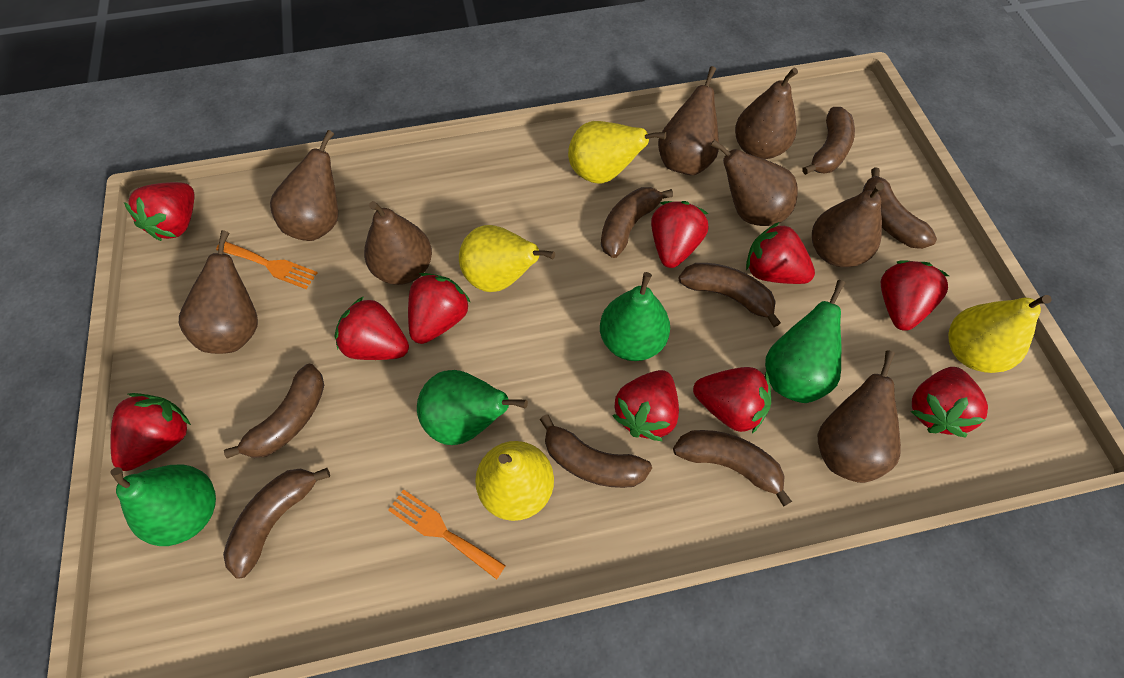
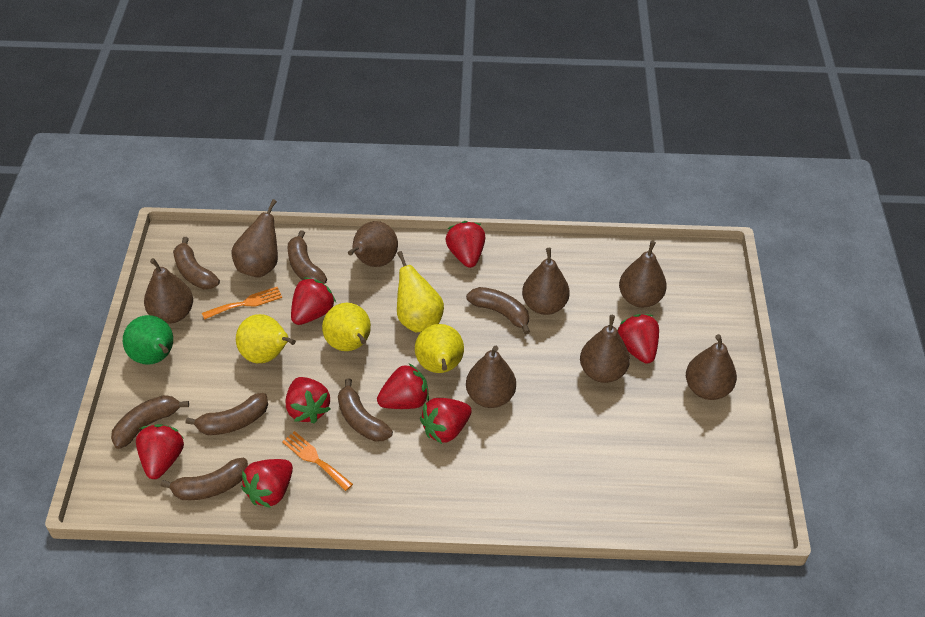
brown banana: 8 -> 7
green pear: 4 -> 1
red strawberry: 10 -> 8

